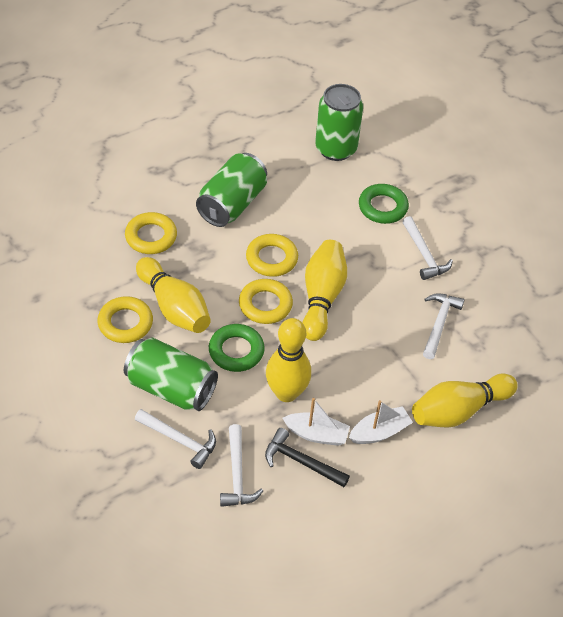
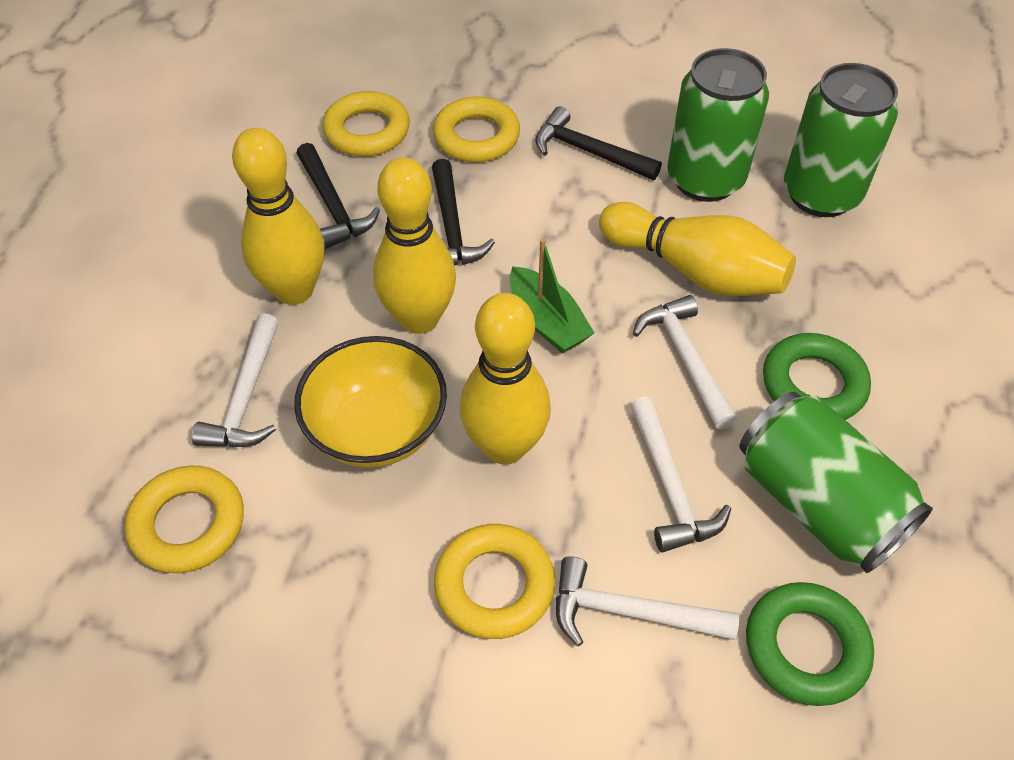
black hammer: 1 -> 3
green boat: 0 -> 1
white boat: 2 -> 0
yellow bowl: 0 -> 1

